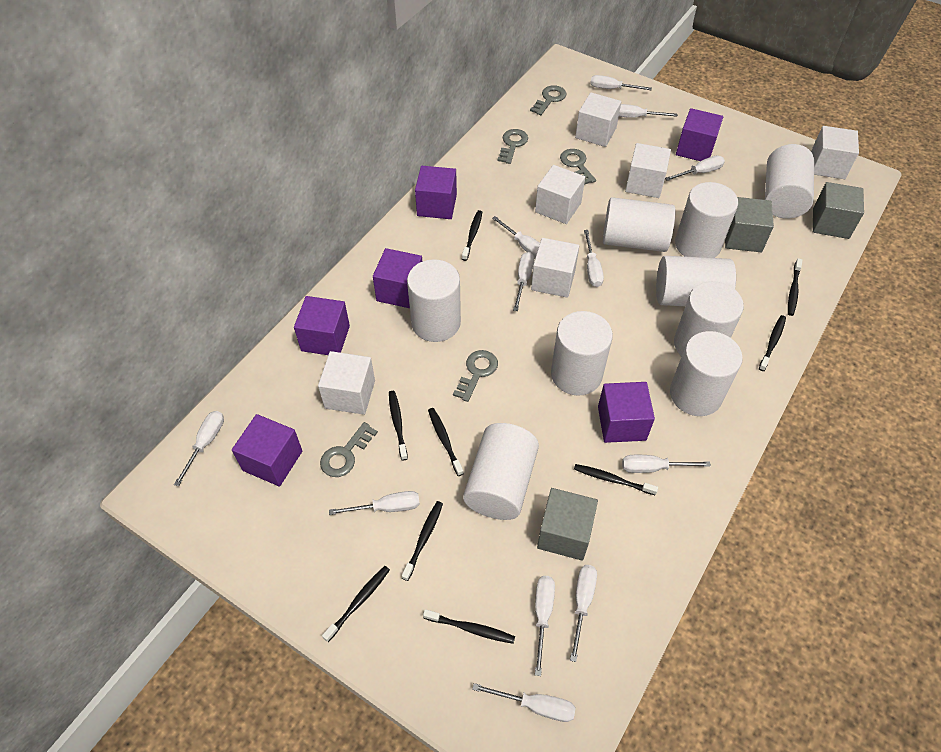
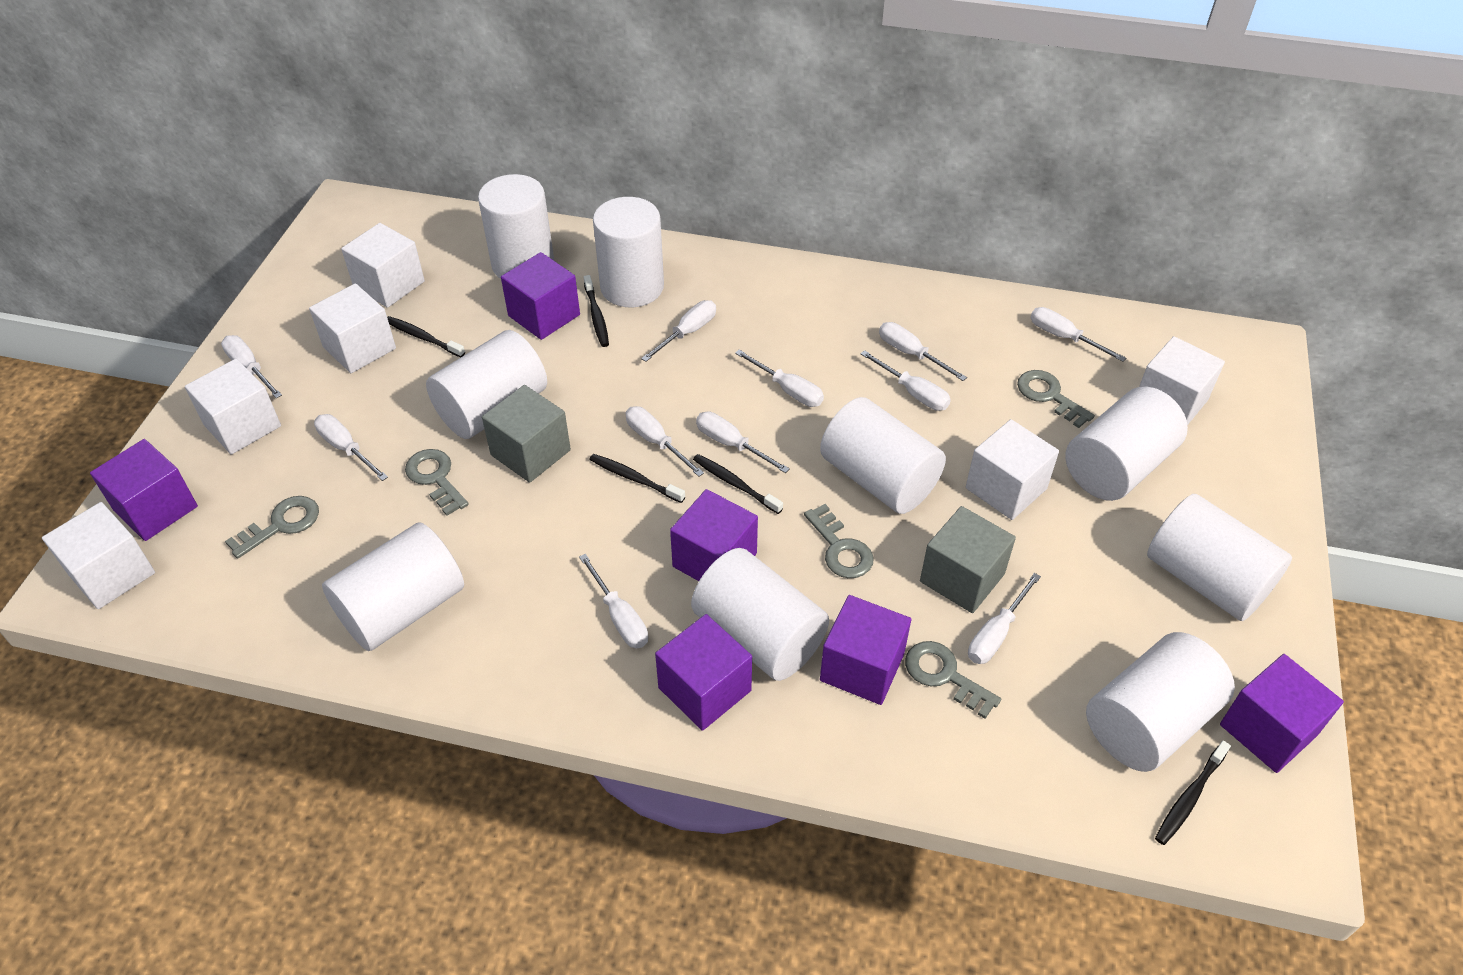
black toothbrush: 9 -> 5
grey cube: 3 -> 2
white screwdriver: 12 -> 11

